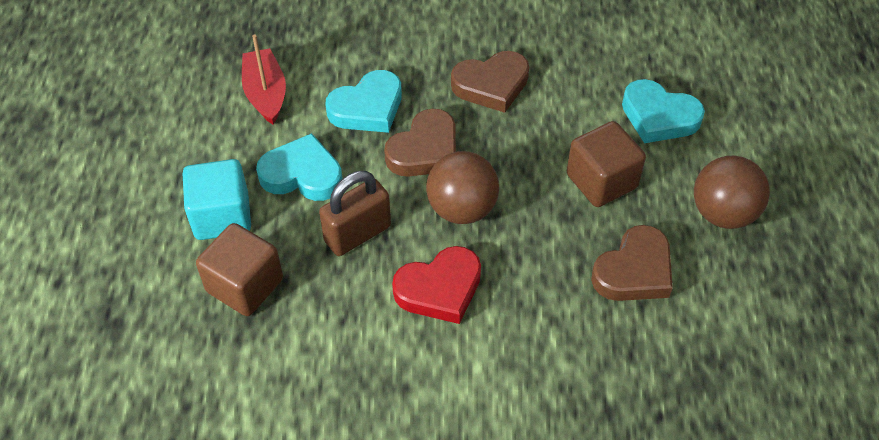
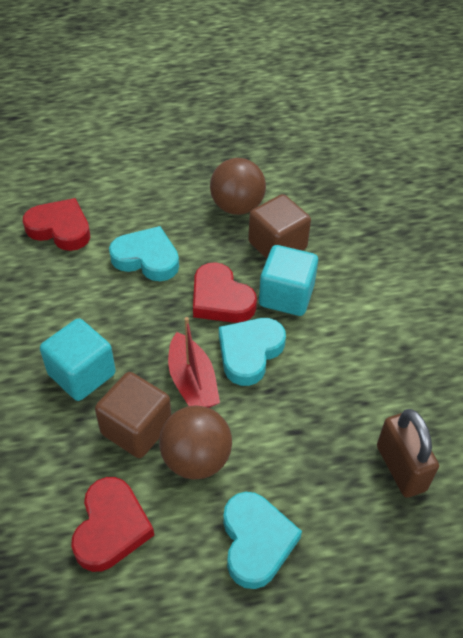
brown heart: 3 -> 0
red heart: 1 -> 3
turquoise cube: 1 -> 2

